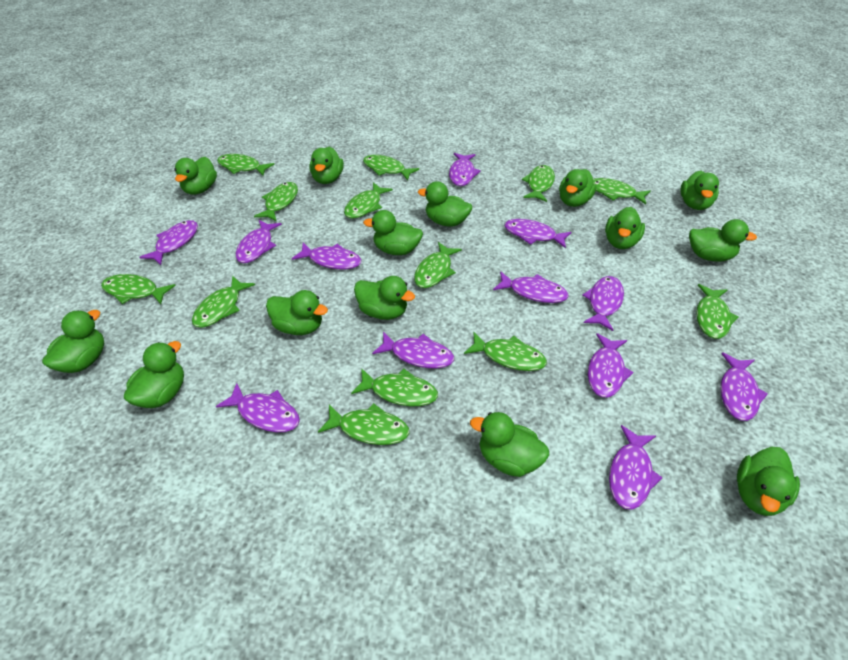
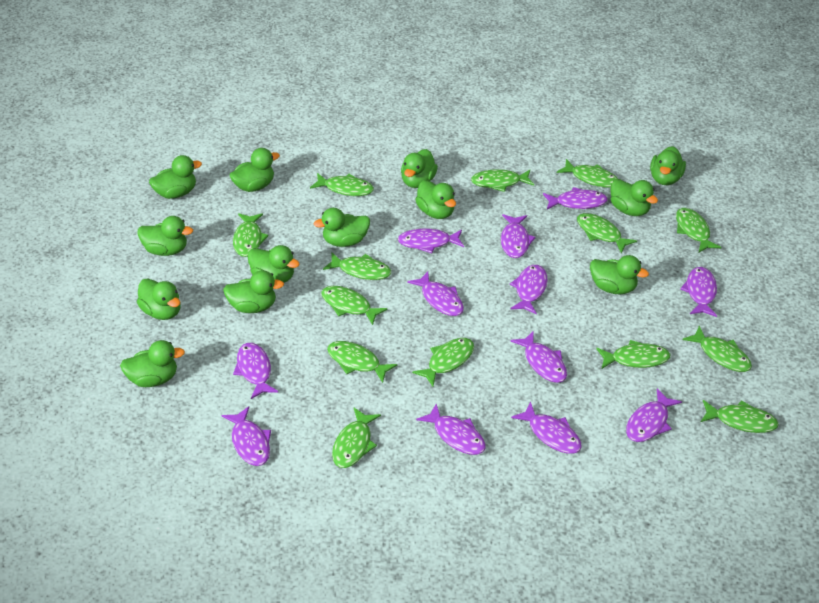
green duck: 14 -> 13
green fish: 13 -> 14

